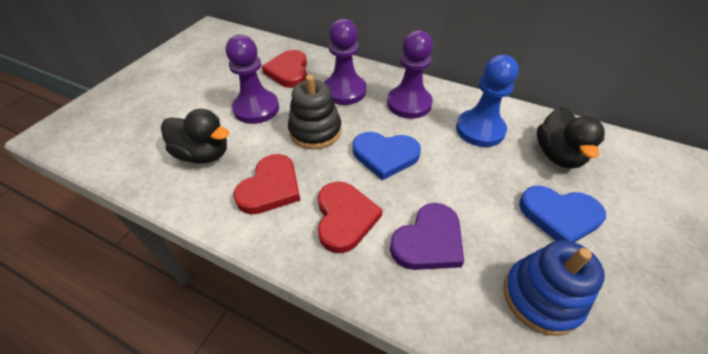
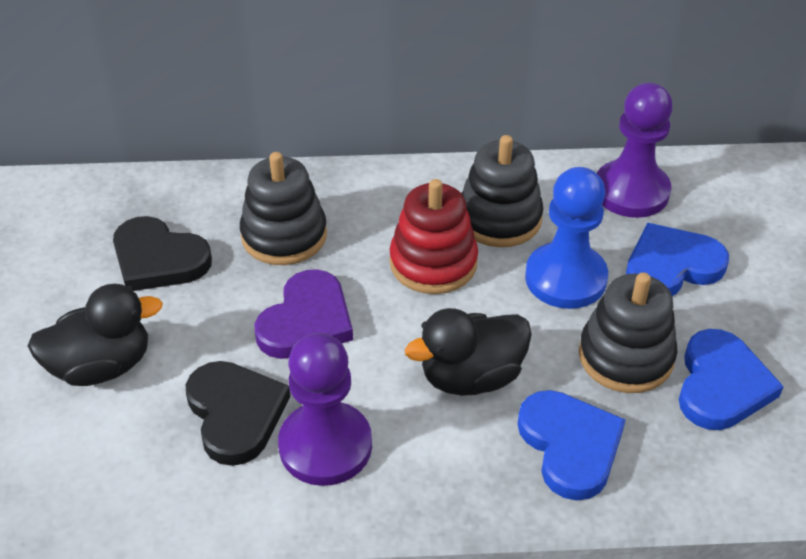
black heart: 0 -> 2
black stacking toy: 1 -> 3
blue heart: 2 -> 3
blue stacking toy: 1 -> 0
purple pawn: 3 -> 2
red heart: 3 -> 0
red stacking toy: 0 -> 1

